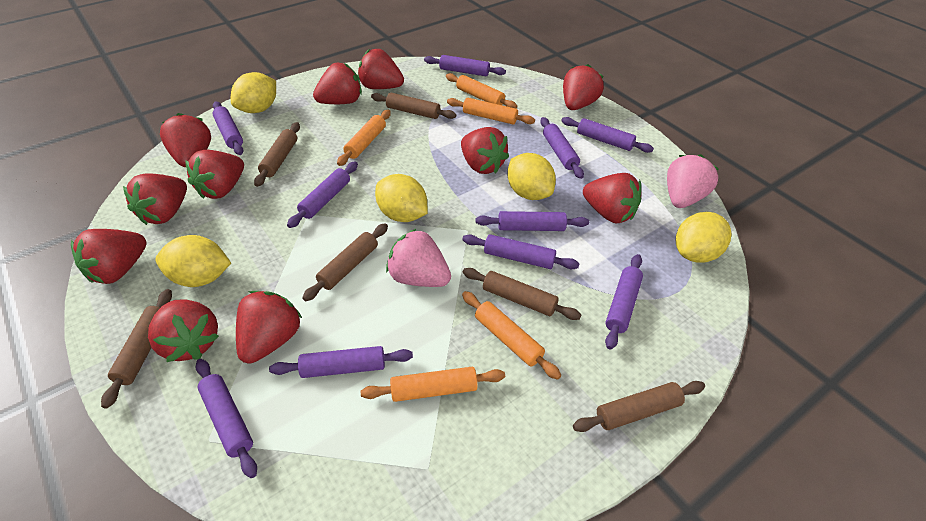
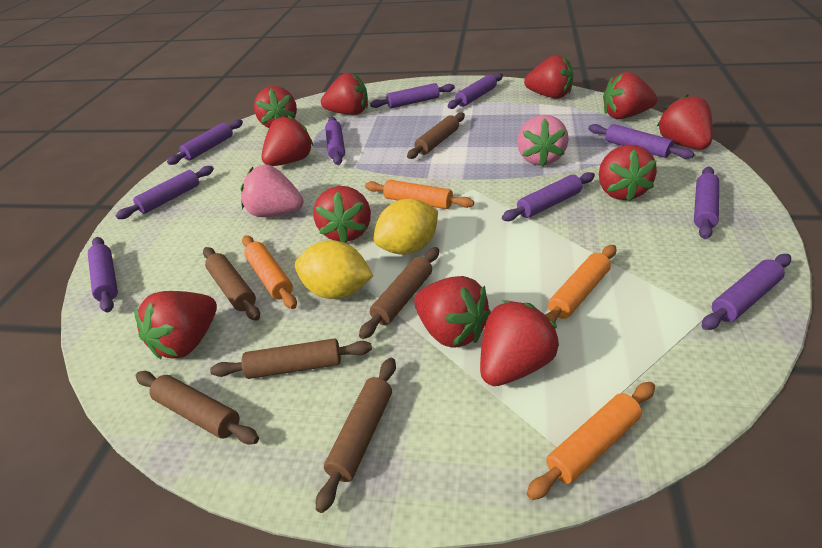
orange rolling pin: 5 -> 4
yellow lemon: 5 -> 2

